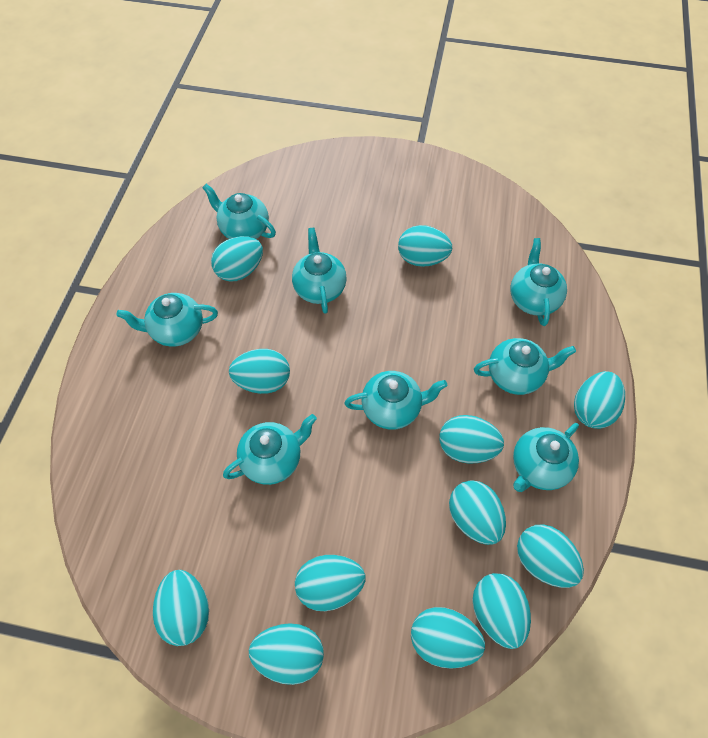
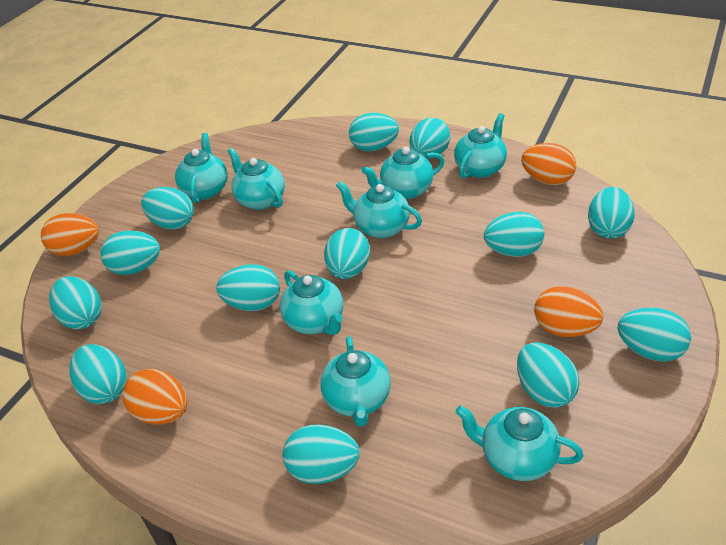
orange egg: 0 -> 4
turquoise egg: 12 -> 13

